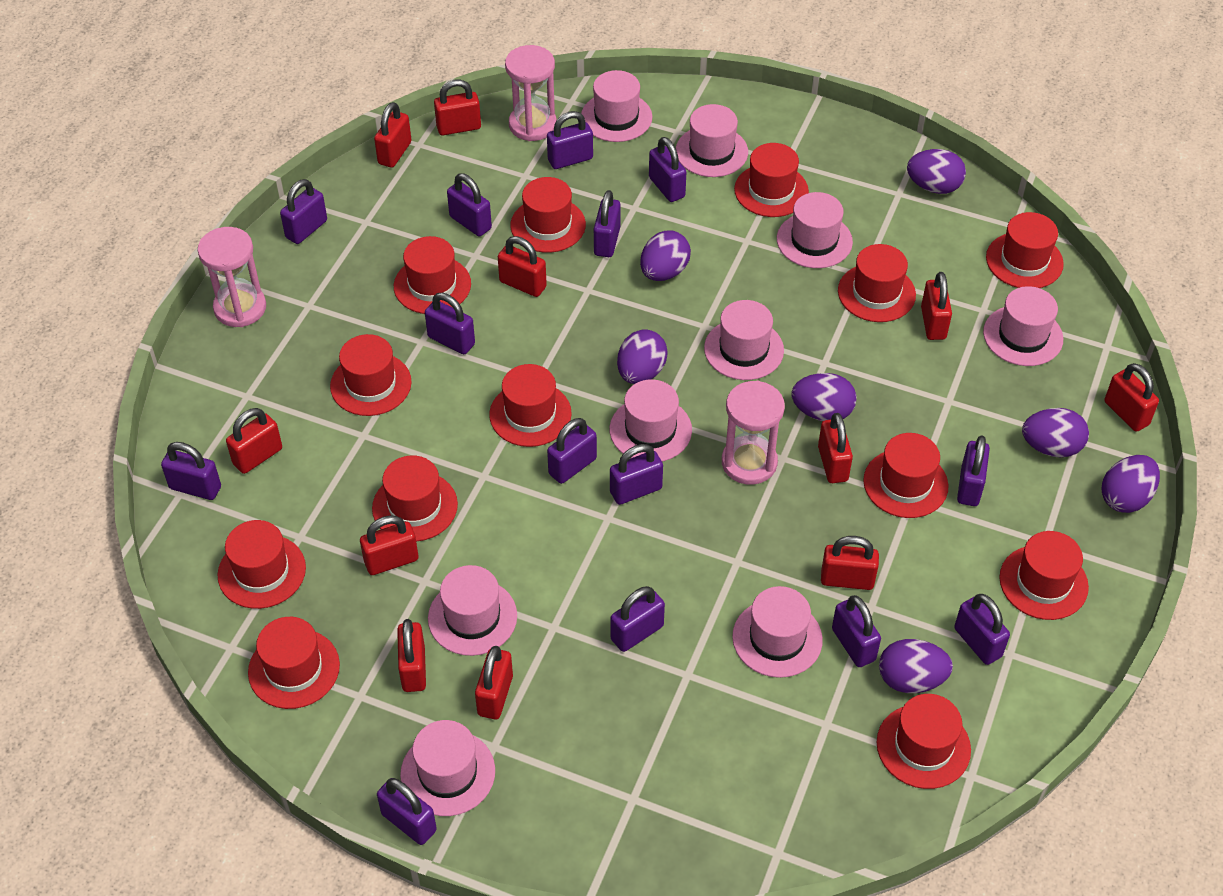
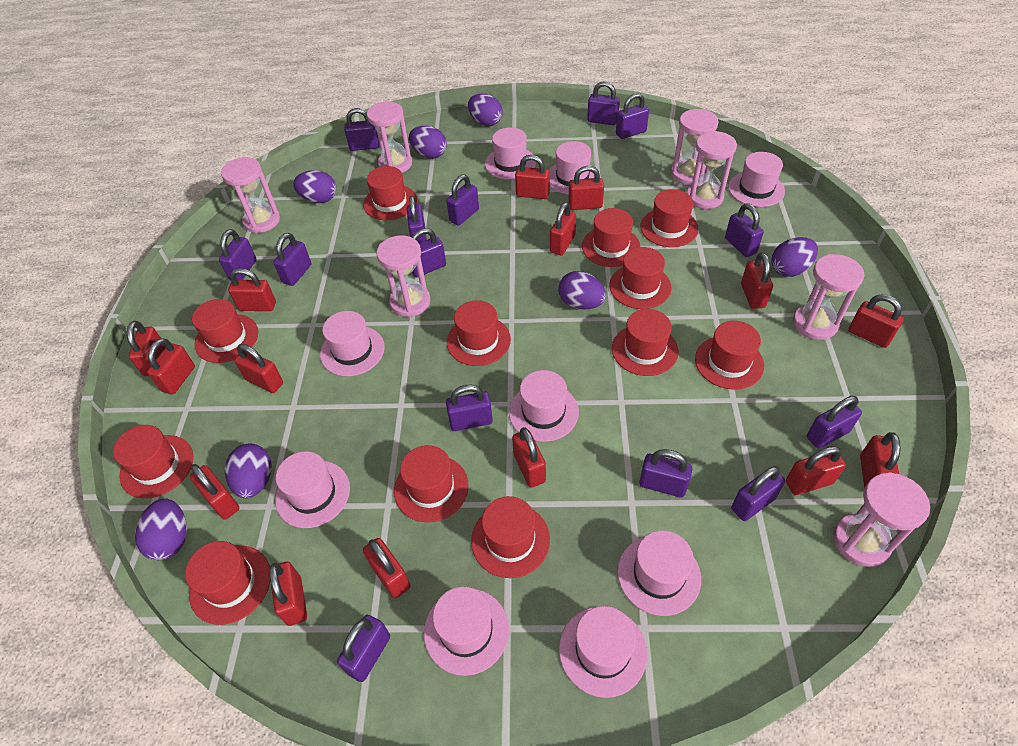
pink hourglass: 3 -> 7
red hat: 13 -> 12
red padlock: 11 -> 15

